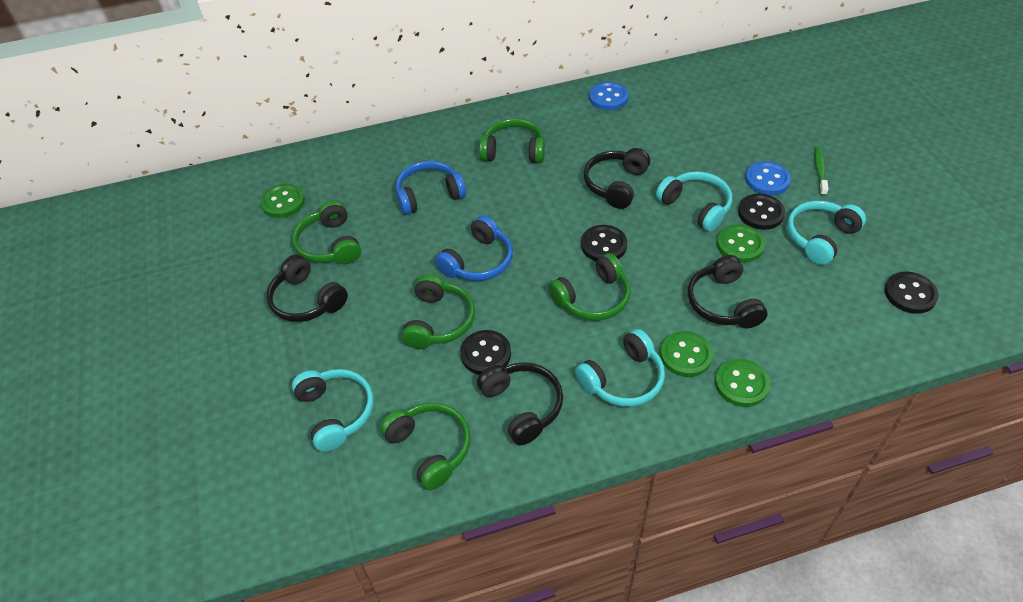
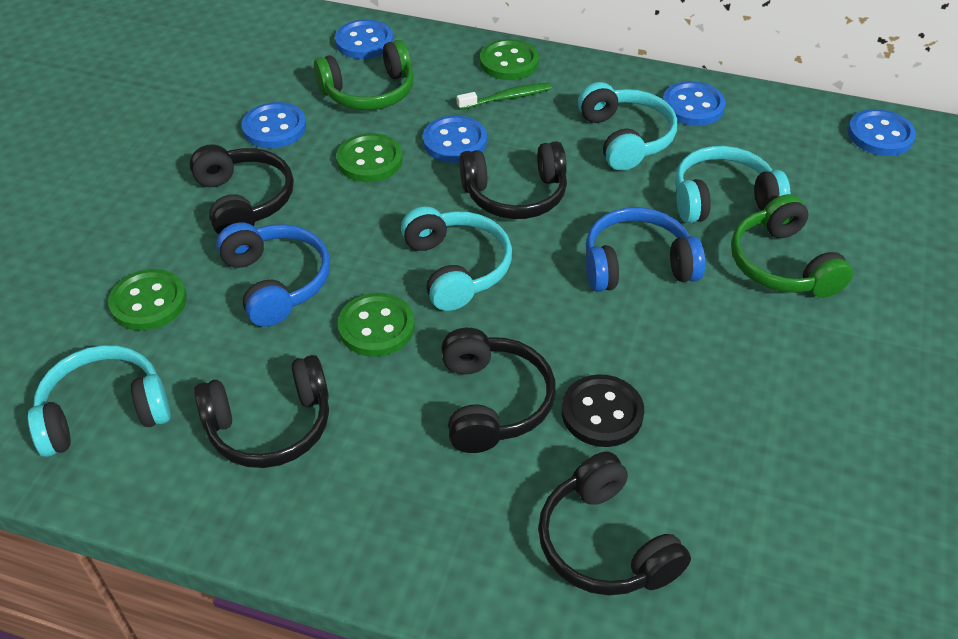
black button: 4 -> 1
black headphones: 4 -> 5
blue button: 2 -> 5
green headphones: 5 -> 2

